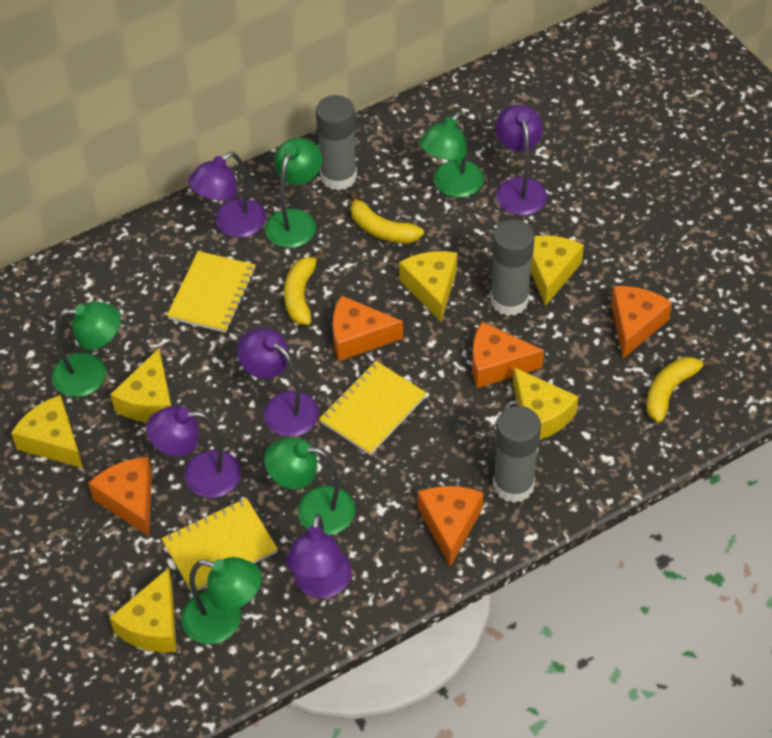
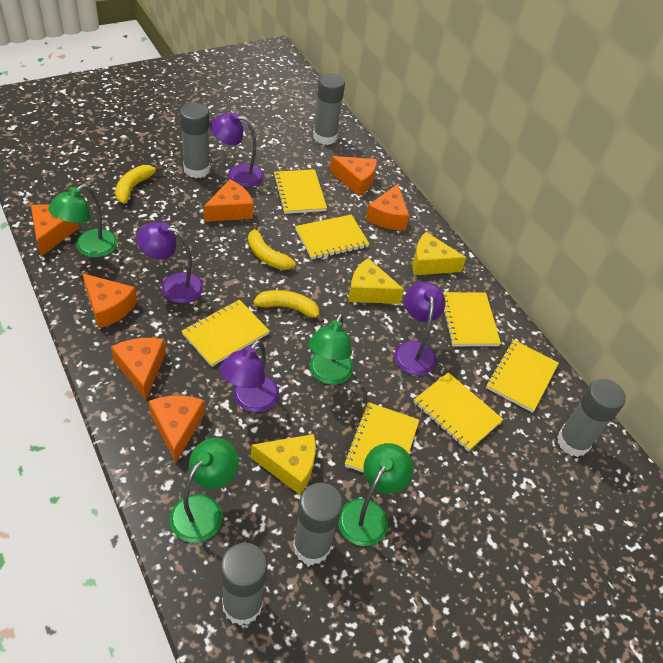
green lamp: 5 -> 4
grey glue stick: 3 -> 5
orange cheese: 5 -> 7
purple lamp: 5 -> 4
yellow cheese: 6 -> 3
yellow notebook: 3 -> 7

